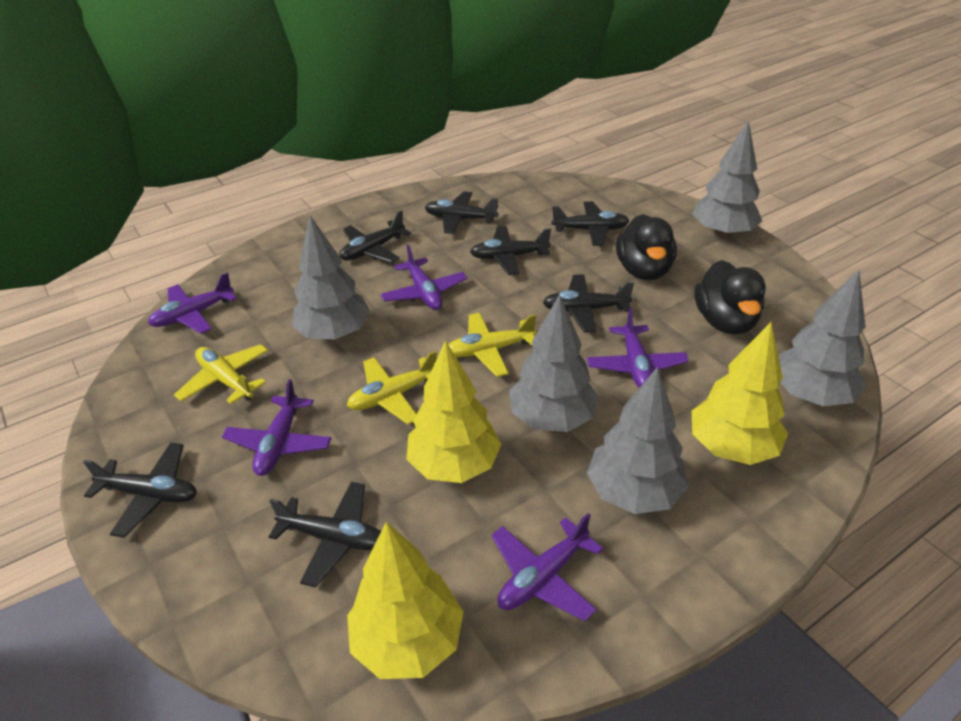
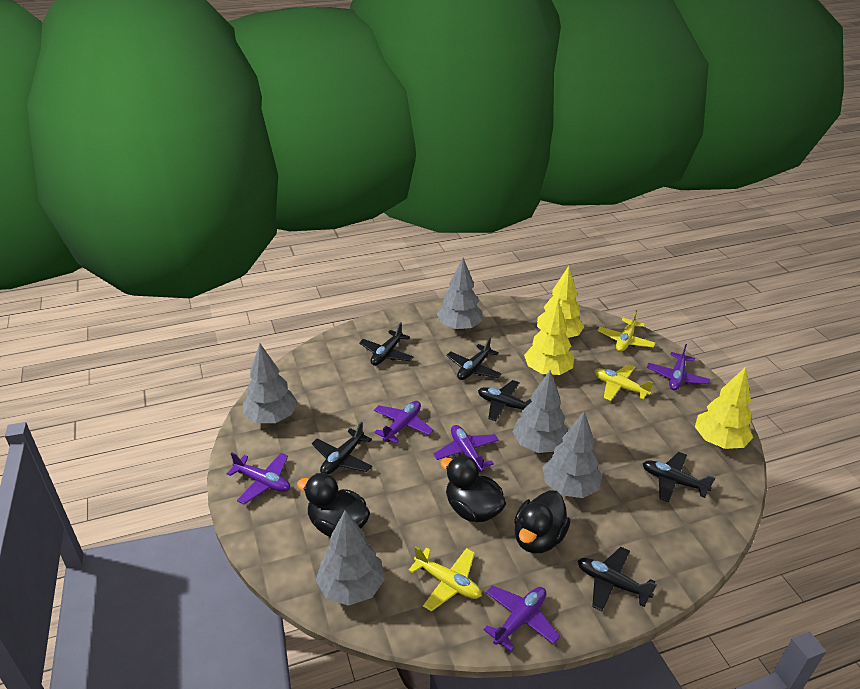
black duck: 2 -> 3
black plane: 7 -> 6

